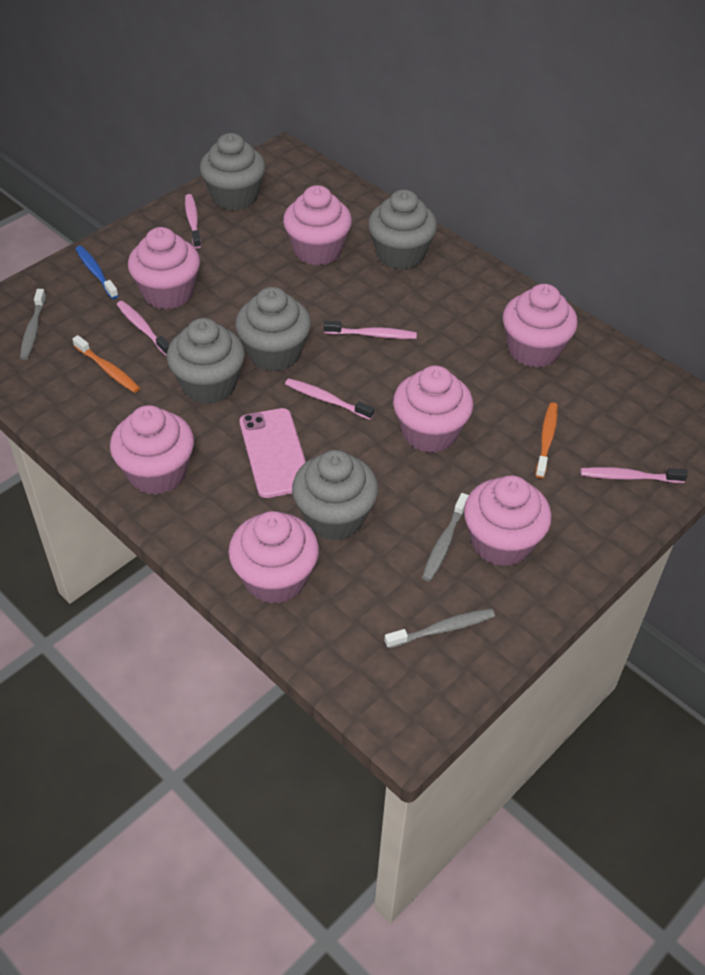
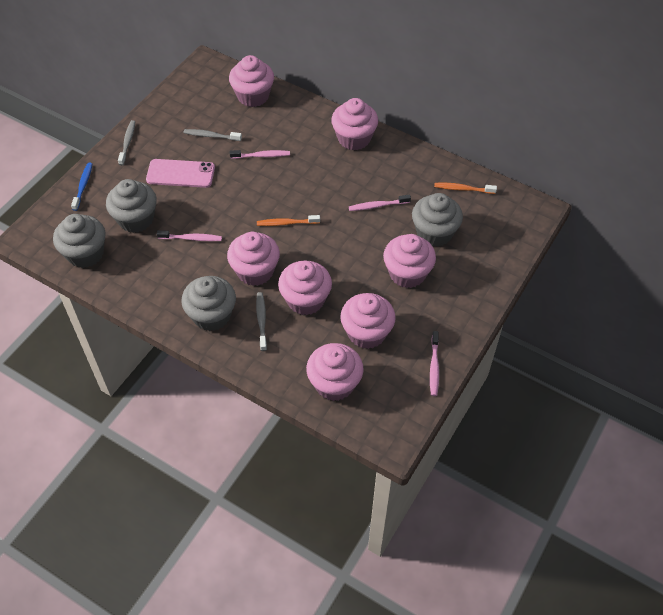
grey cupcake: 5 -> 4
pink toothbrush: 5 -> 4

